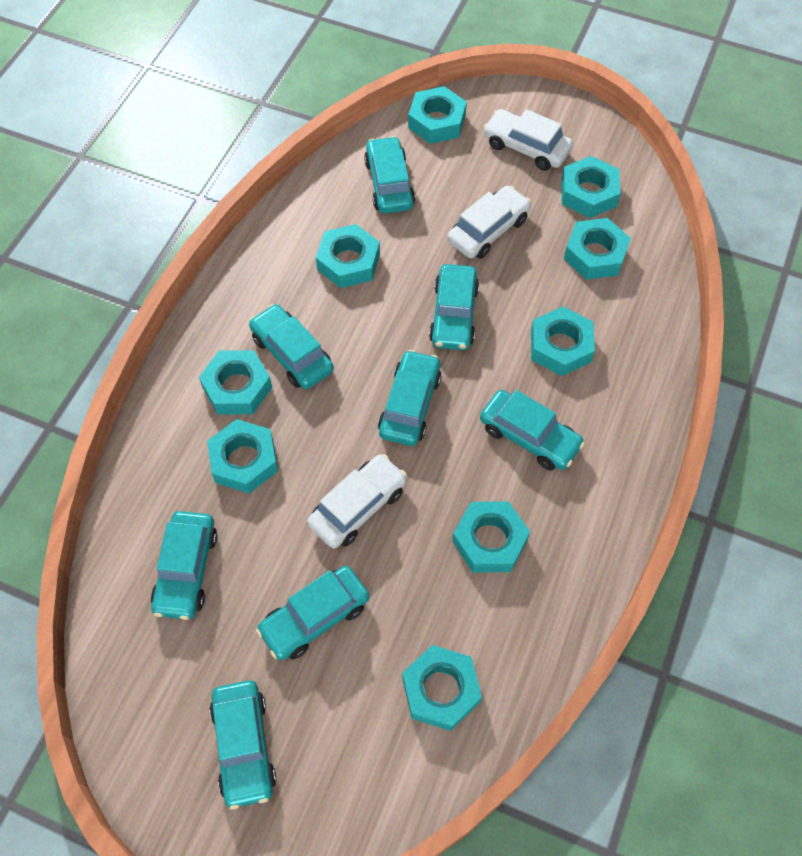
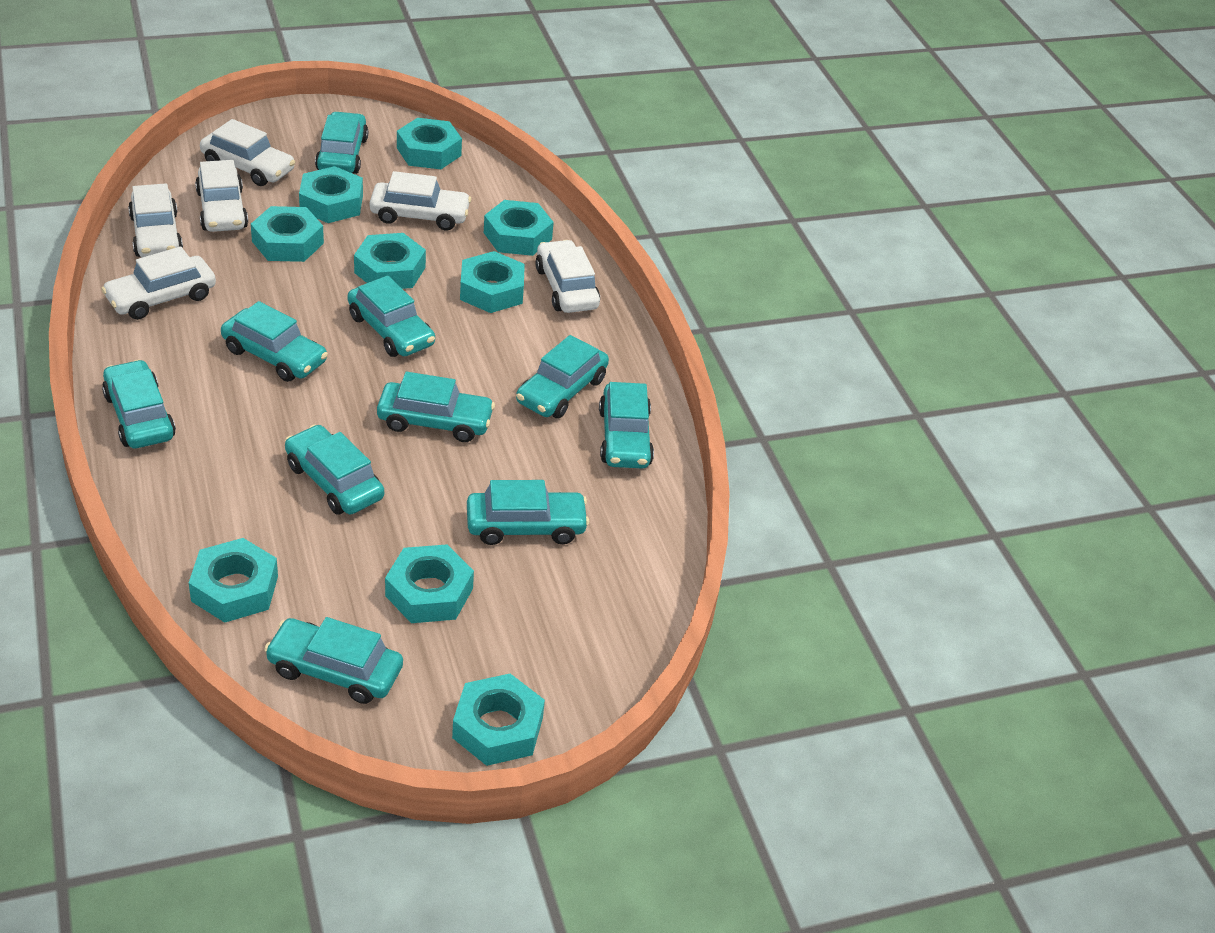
turquoise car: 8 -> 10
white car: 3 -> 6

